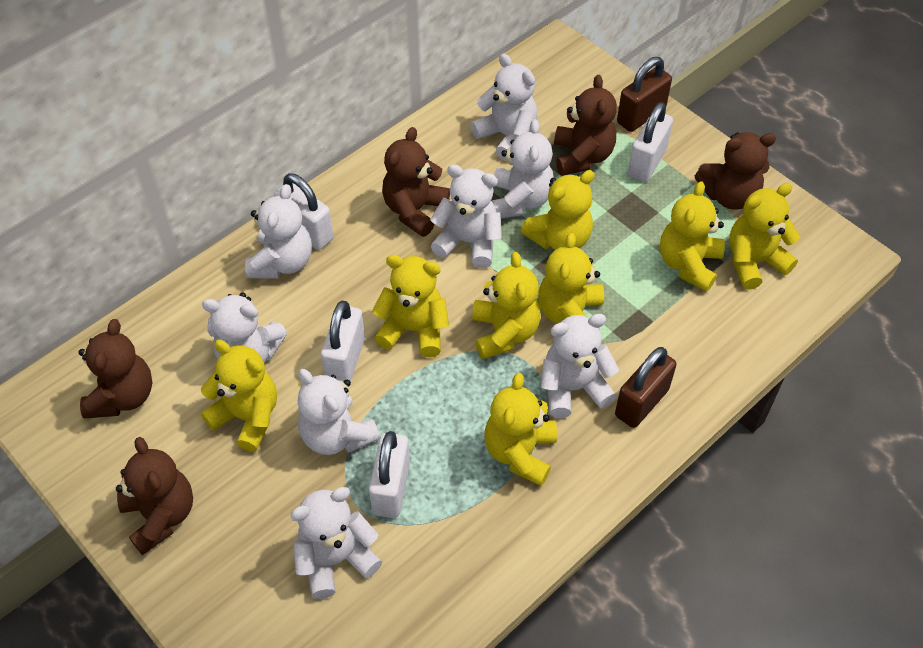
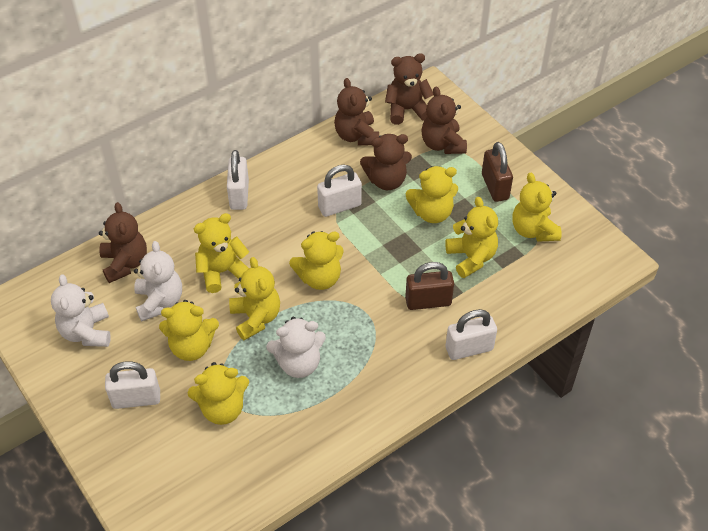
white teddy bear: 8 -> 3

